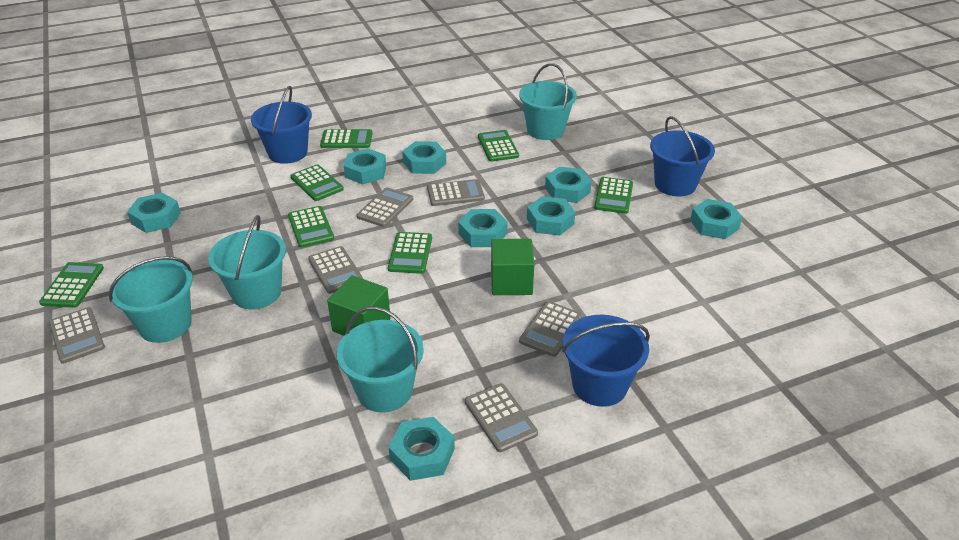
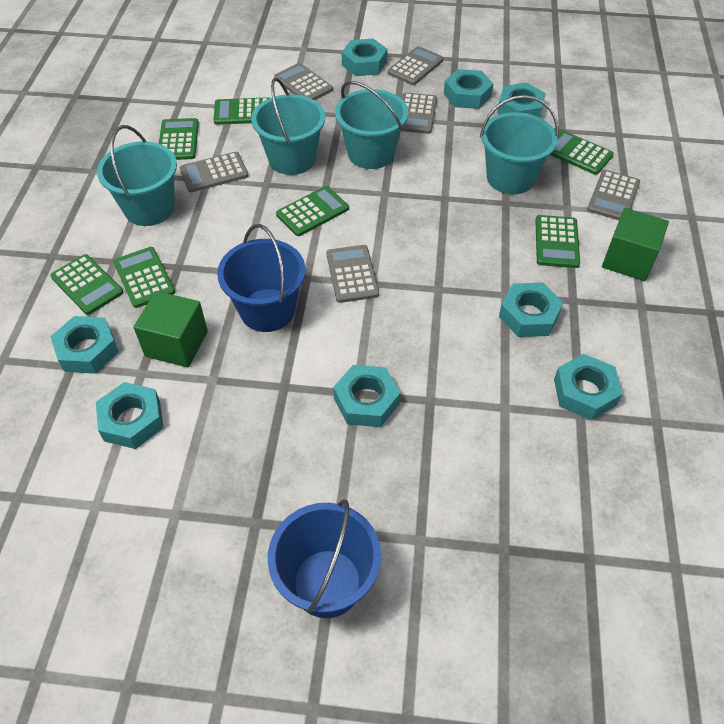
blue bucket: 3 -> 2

